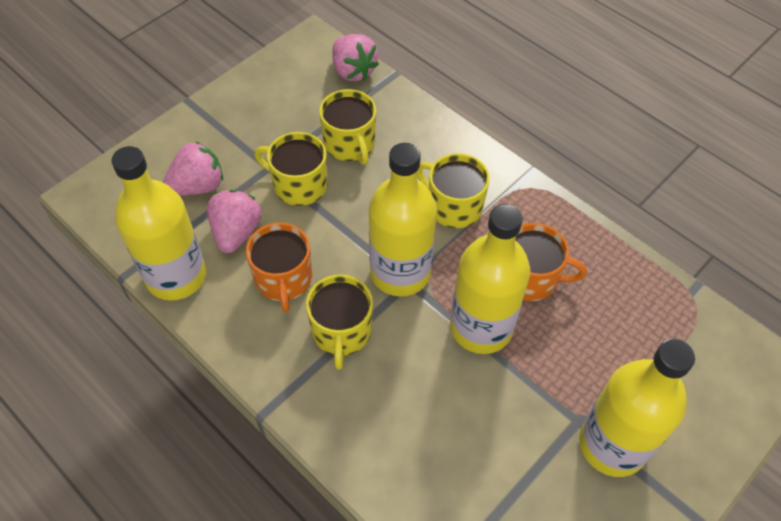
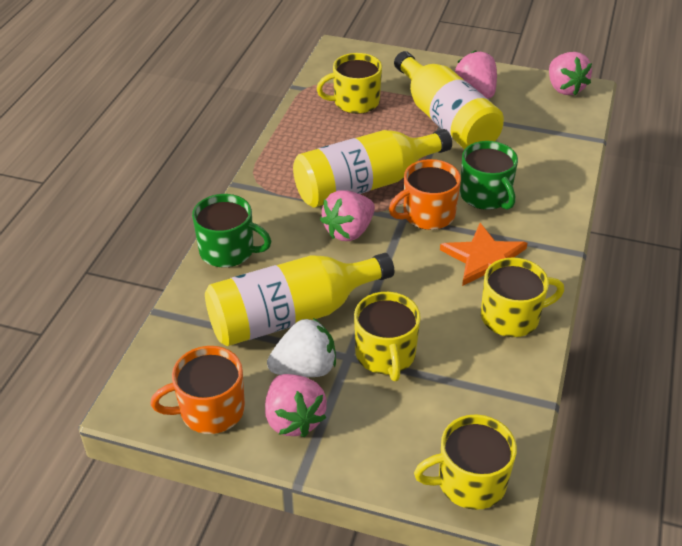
green mug: 0 -> 2
orange star: 0 -> 1
pink strawberry: 3 -> 4
white strawberry: 0 -> 1
yellow bottle: 4 -> 3

